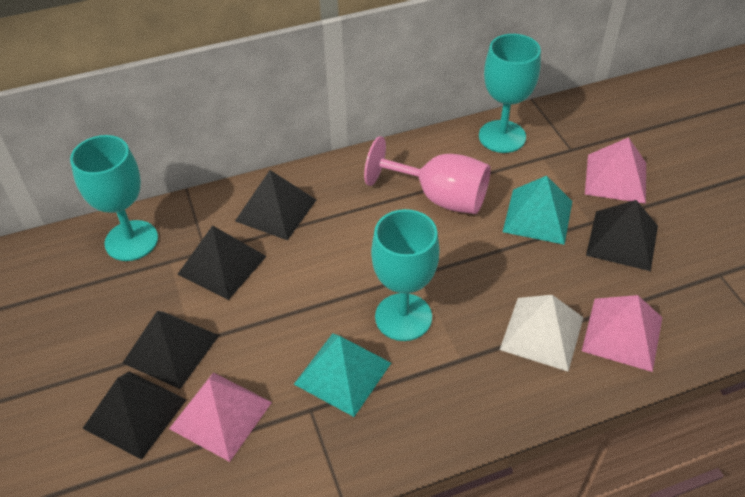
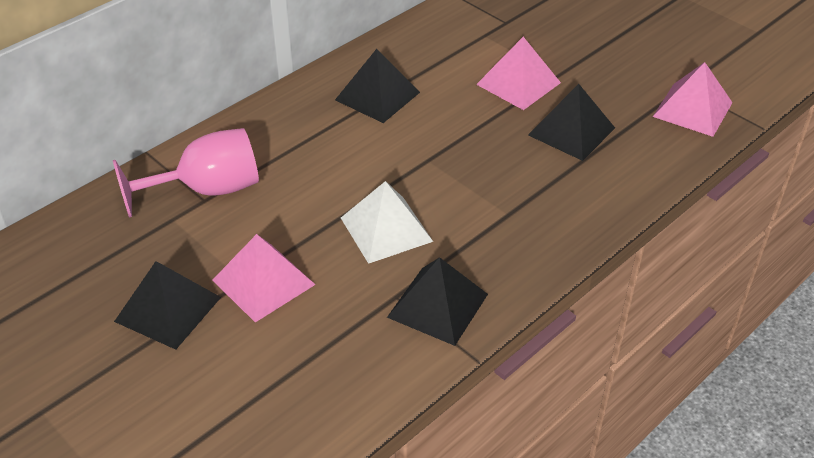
black pyramid: 5 -> 4
turquoise goblet: 3 -> 0
turquoise pyramid: 2 -> 0

